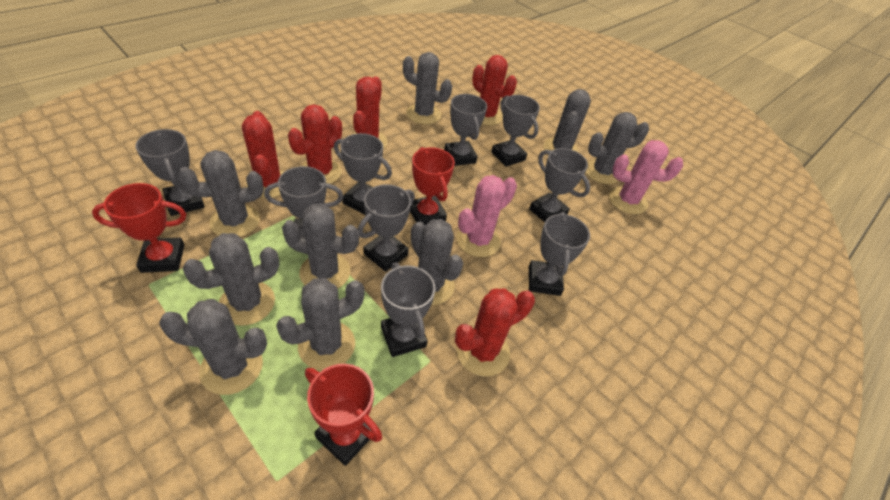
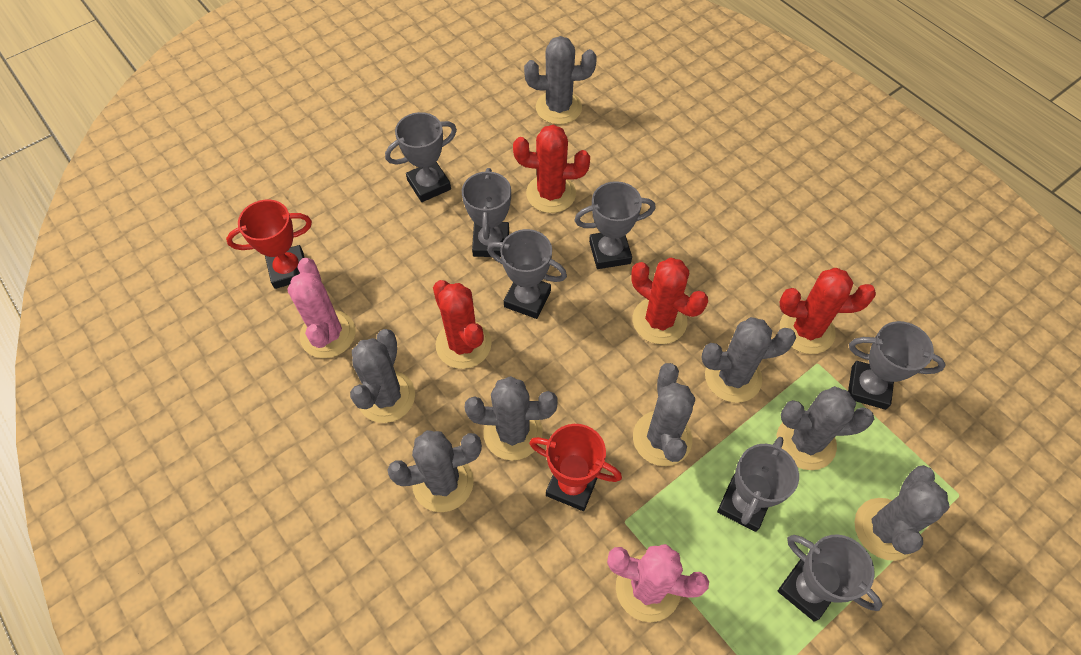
grey cactus: 9 -> 8
grey trophy: 9 -> 7
red cactus: 5 -> 4
red trophy: 3 -> 2

